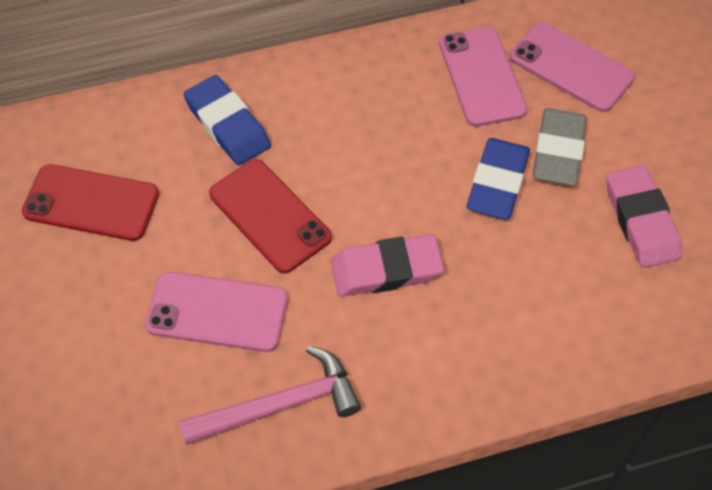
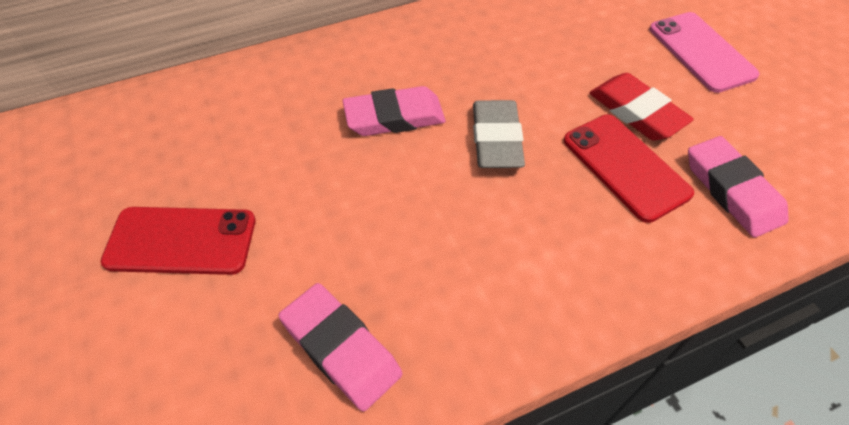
blue eraser: 2 -> 0
pink eraser: 2 -> 3
pink hammer: 1 -> 0
pink phone: 3 -> 1
red eraser: 0 -> 1

